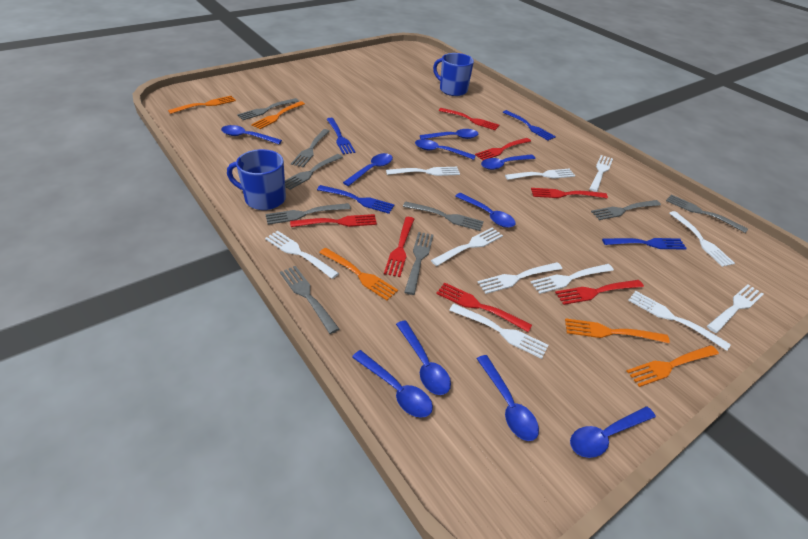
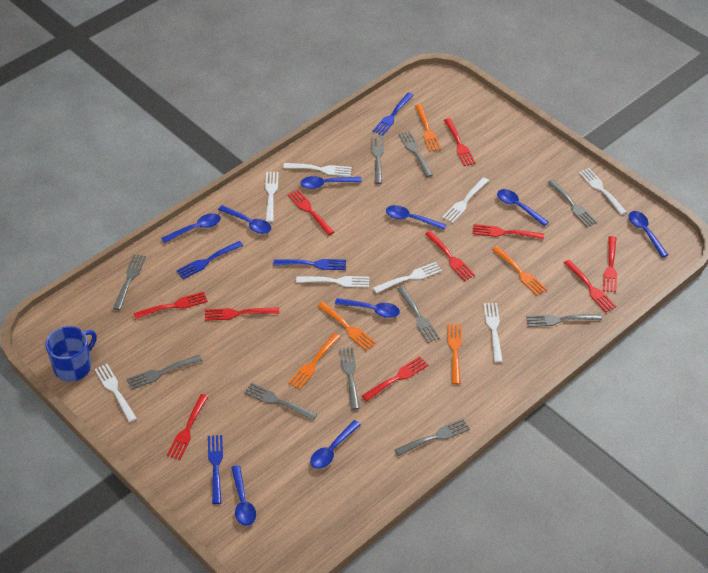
blue mug: 2 -> 1
blue spoon: 10 -> 9
grey fork: 9 -> 10
red fork: 7 -> 10
white fork: 11 -> 8

